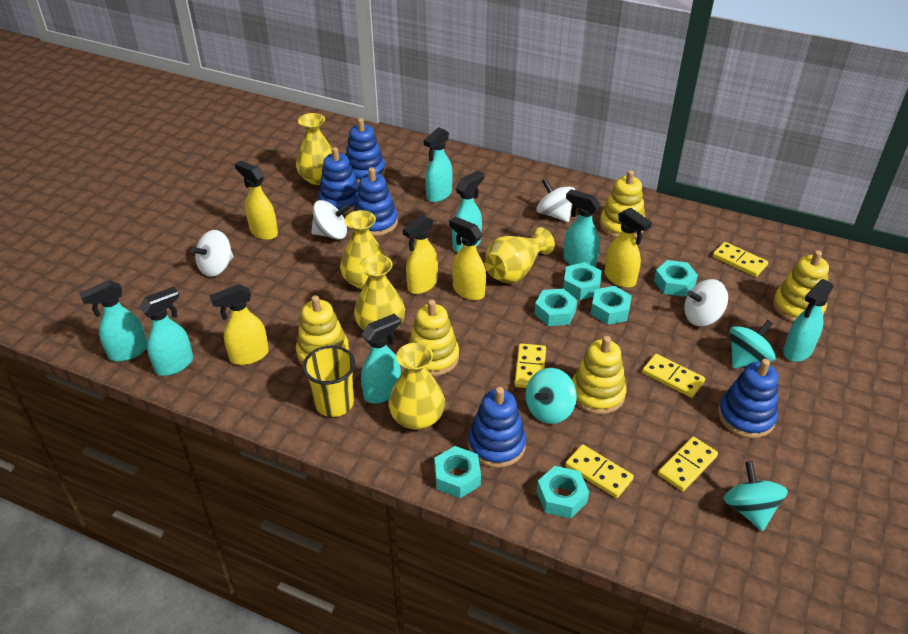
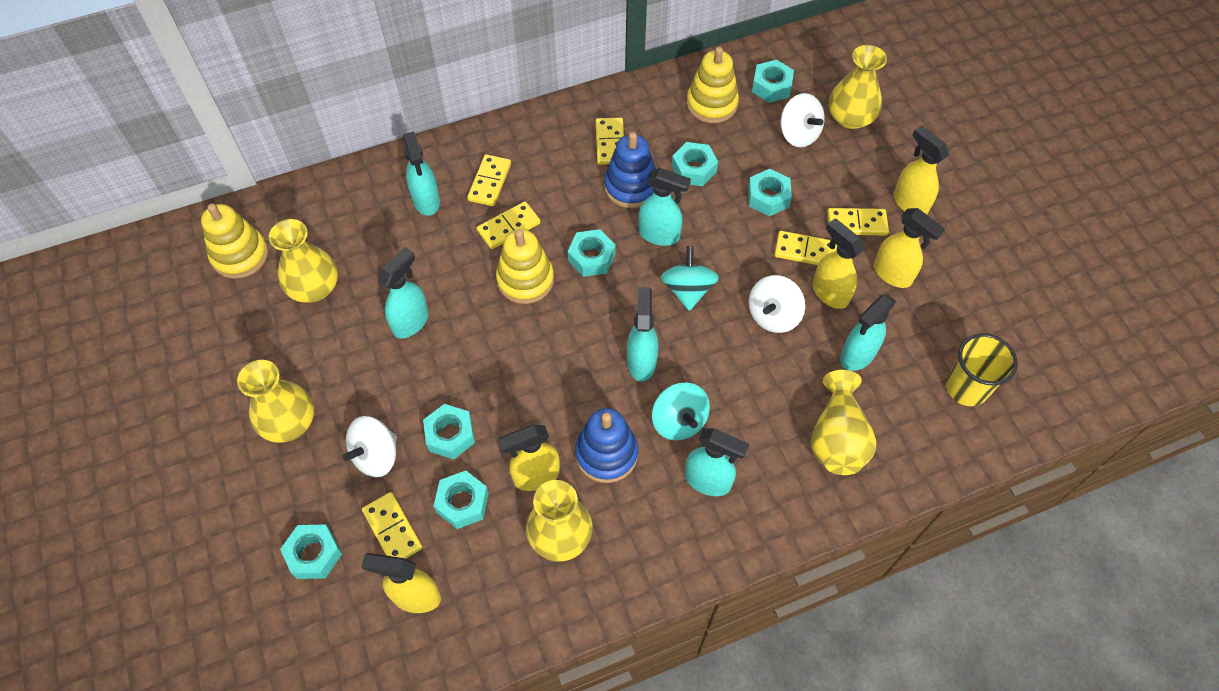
blue stacking toy: 5 -> 2
turquoise nut: 6 -> 7
turquoise spinning top: 3 -> 2
turquoise spray bottle: 7 -> 6
white spinning top: 4 -> 3
yellow domino: 5 -> 6
yellow stacking toy: 5 -> 3

